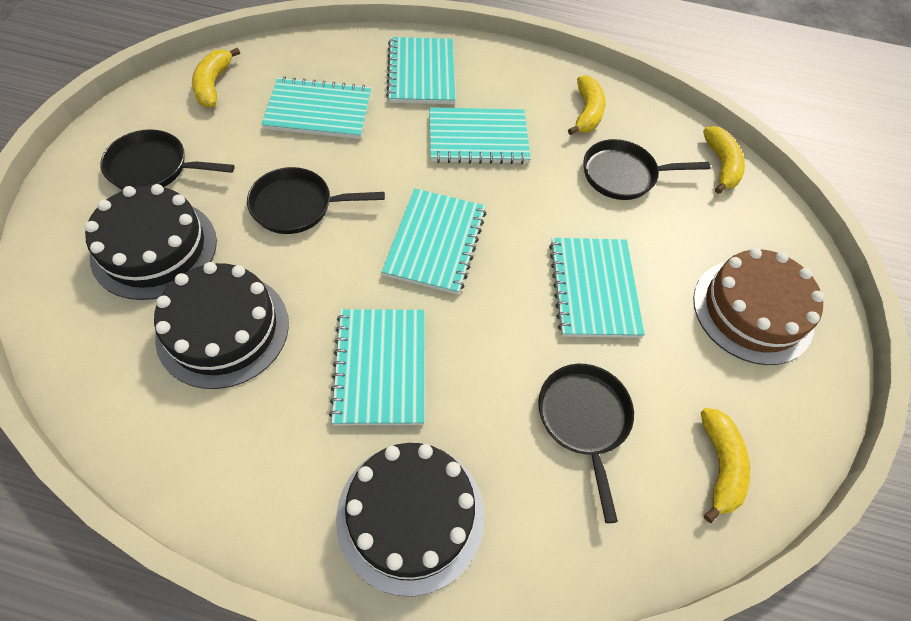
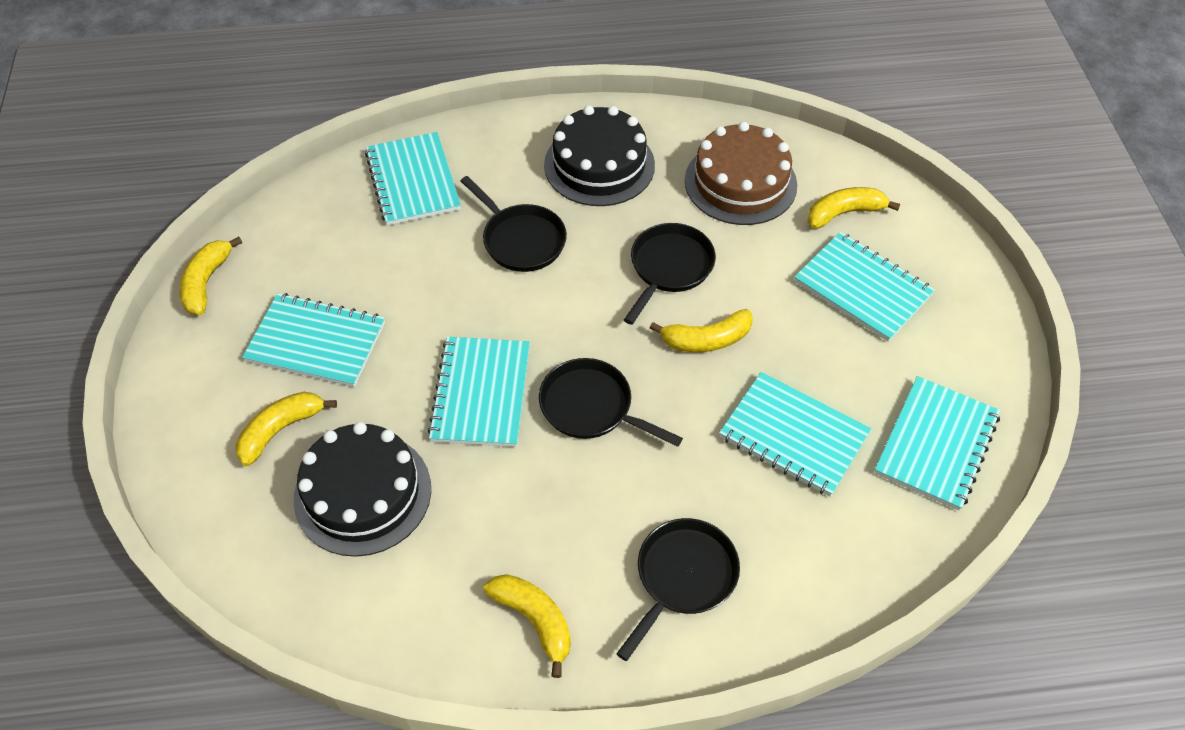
black cake: 3 -> 2
yellow banana: 4 -> 5

